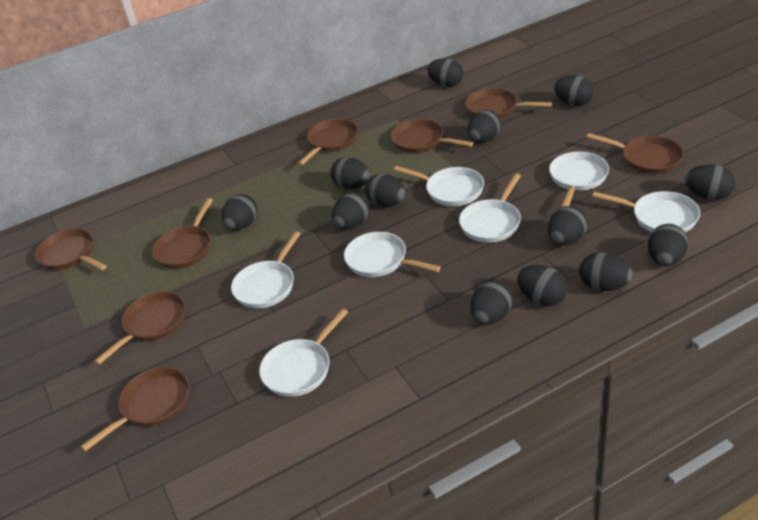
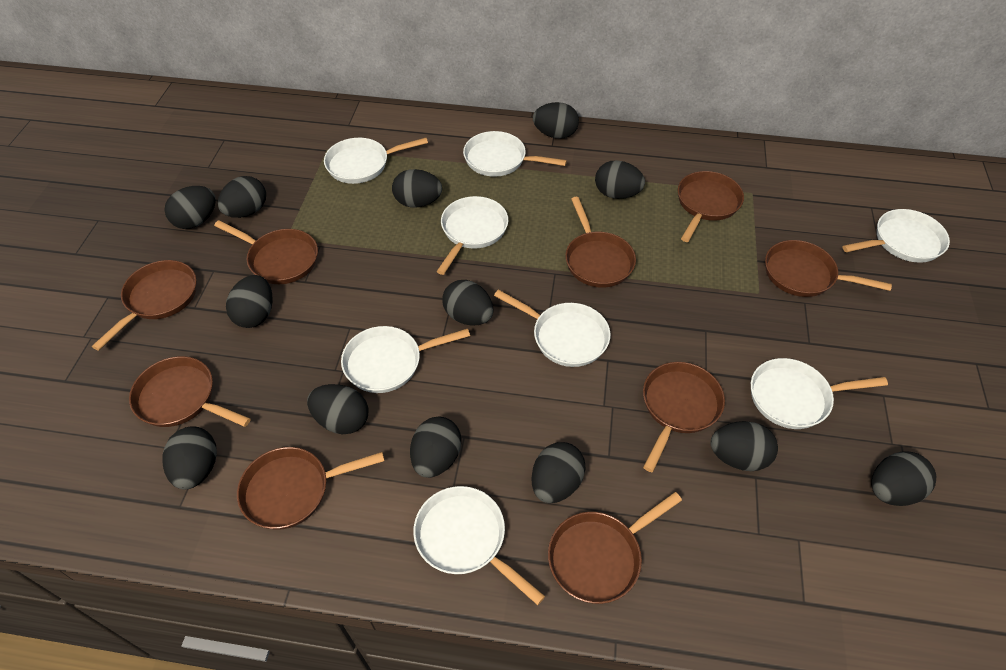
brown pan: 8 -> 9
white pan: 7 -> 8

